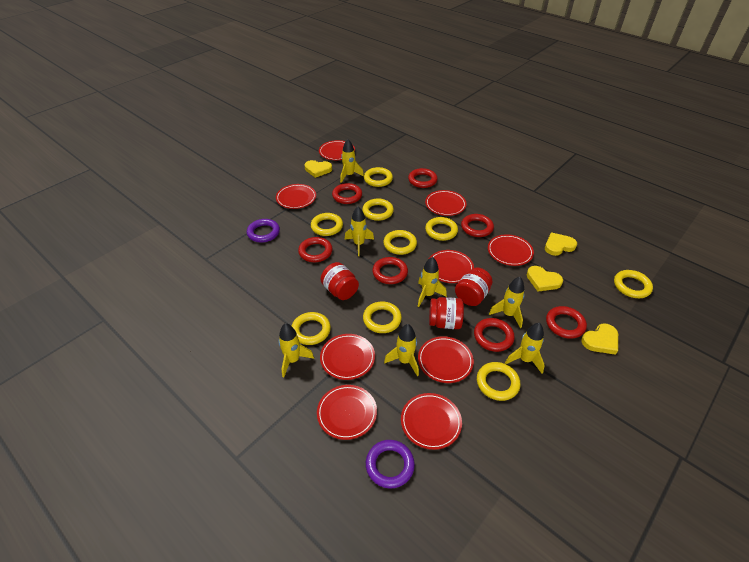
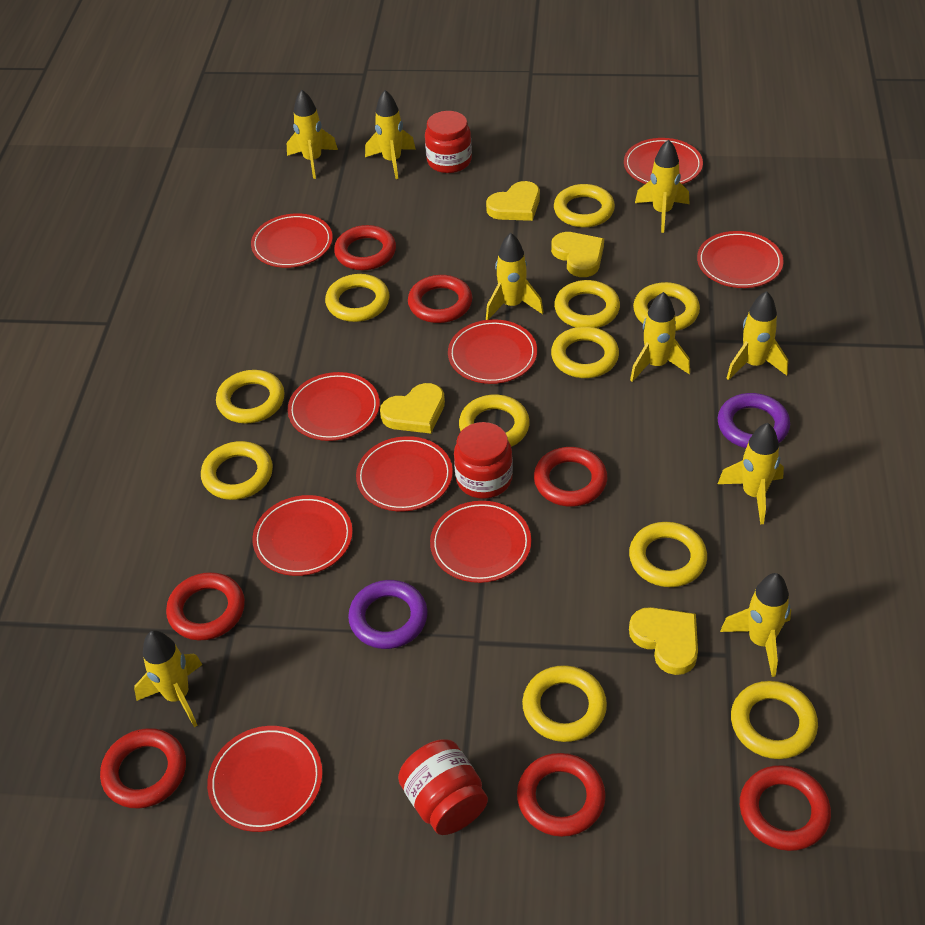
yellow ring: 9 -> 11
yellow rocket: 7 -> 9

